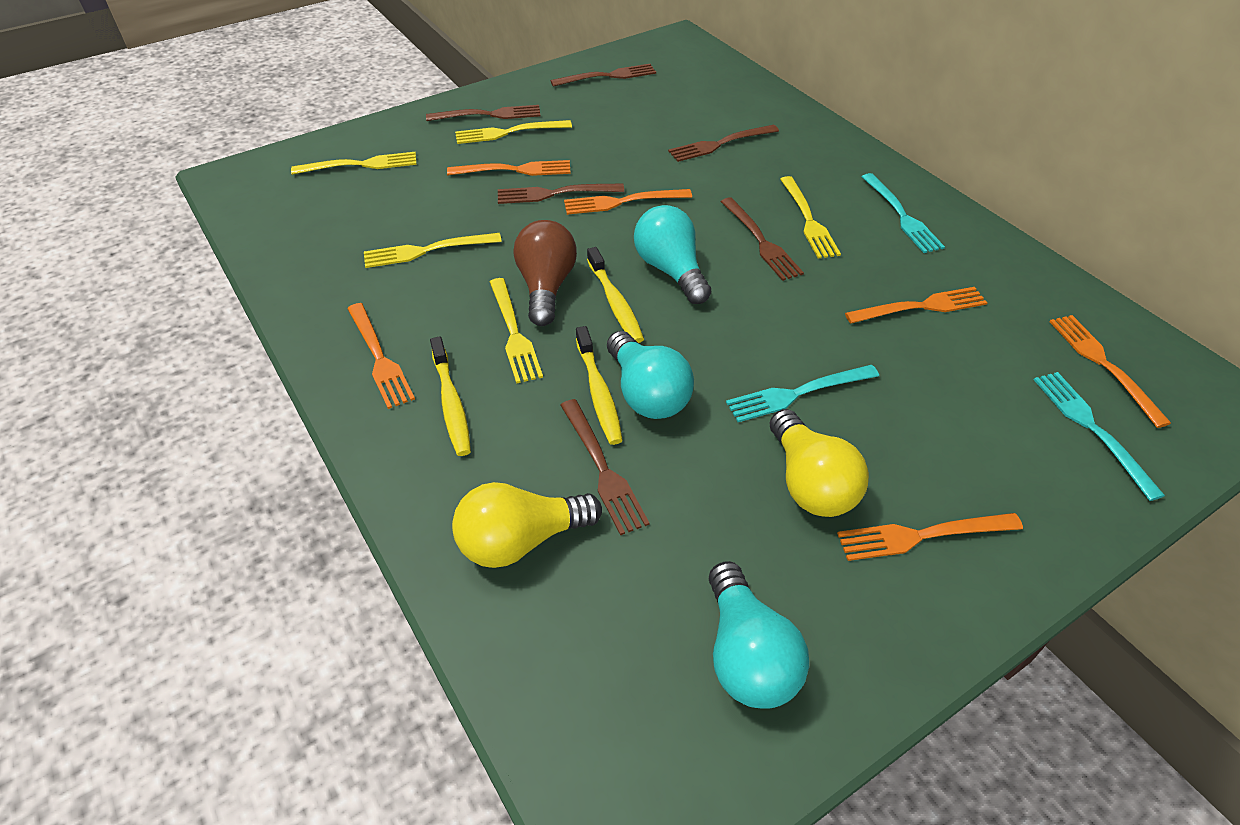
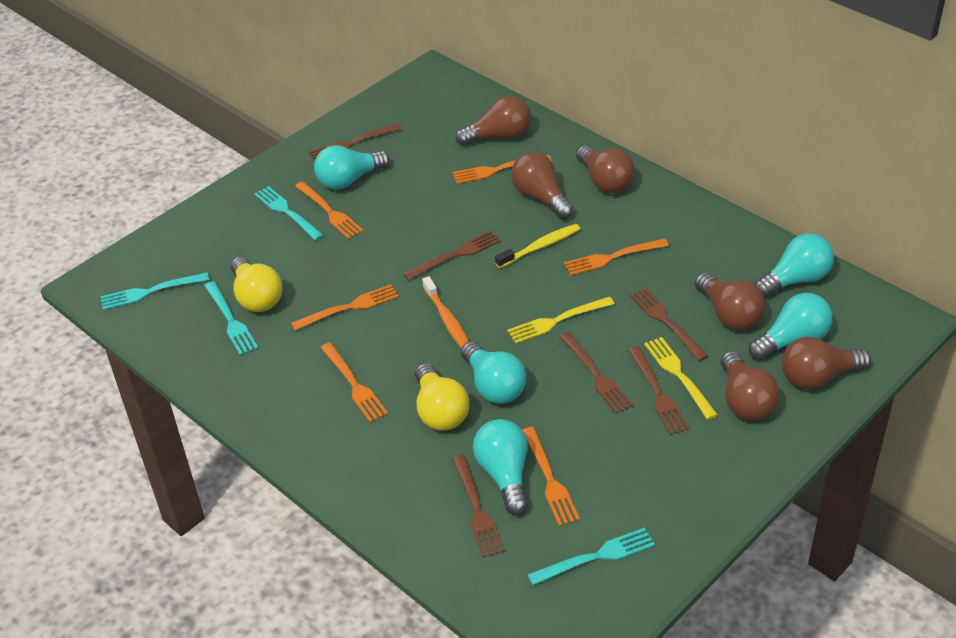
brown light bulb: 1 -> 6
orange toothbrush: 0 -> 1
turquoise fork: 3 -> 4
turquoise light bulb: 3 -> 5
yellow fork: 5 -> 2
yellow toothbrush: 3 -> 1

